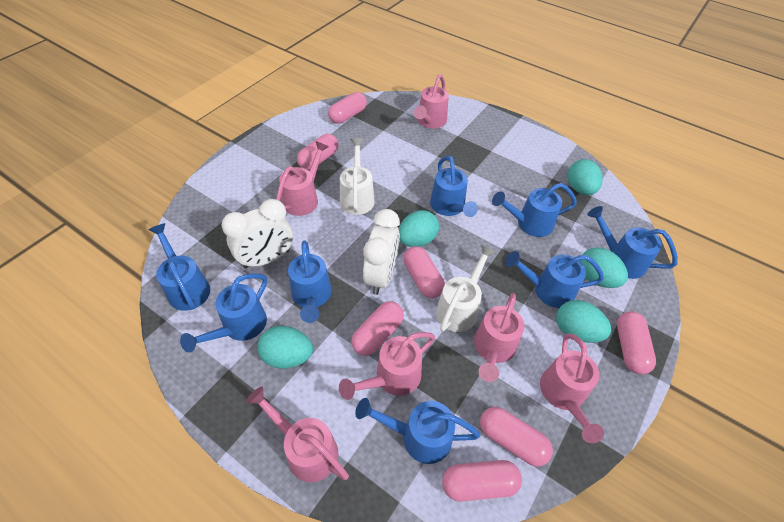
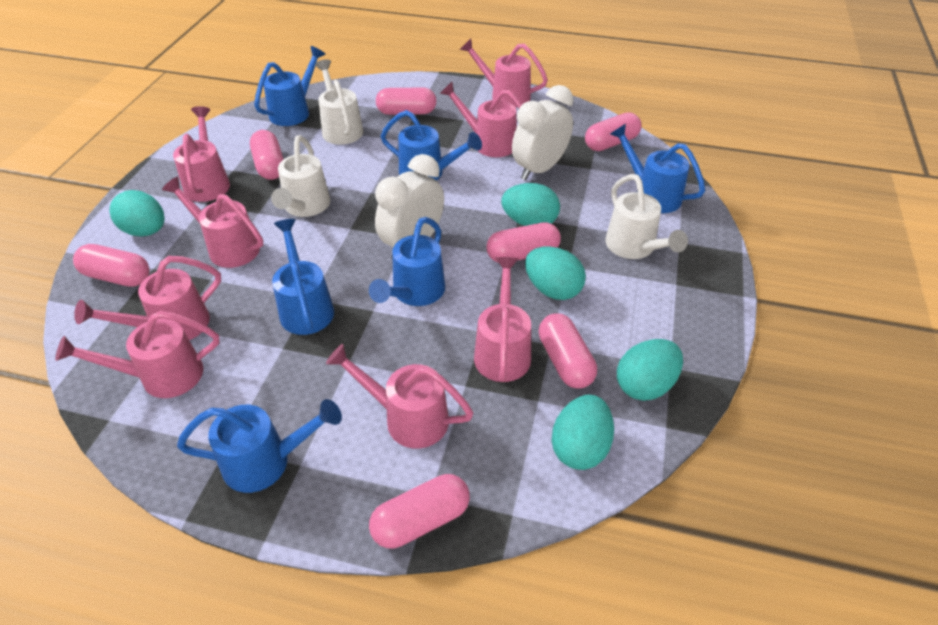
blue watering can: 8 -> 6
pink watering can: 6 -> 8
white watering can: 2 -> 3

